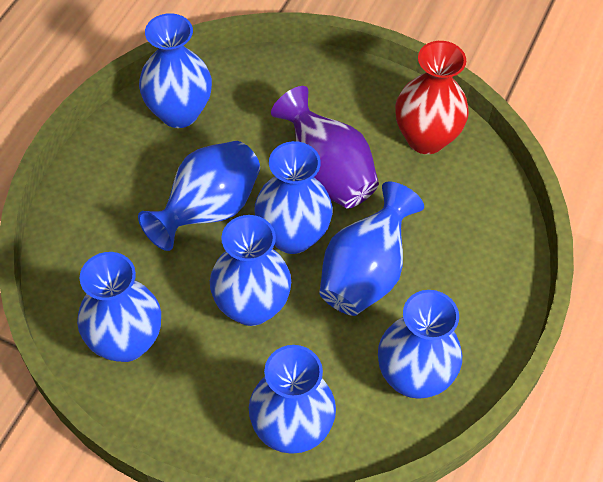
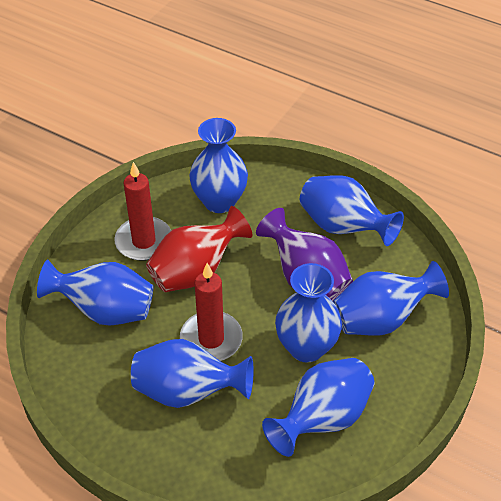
blue vase: 8 -> 7
red candle: 0 -> 2

